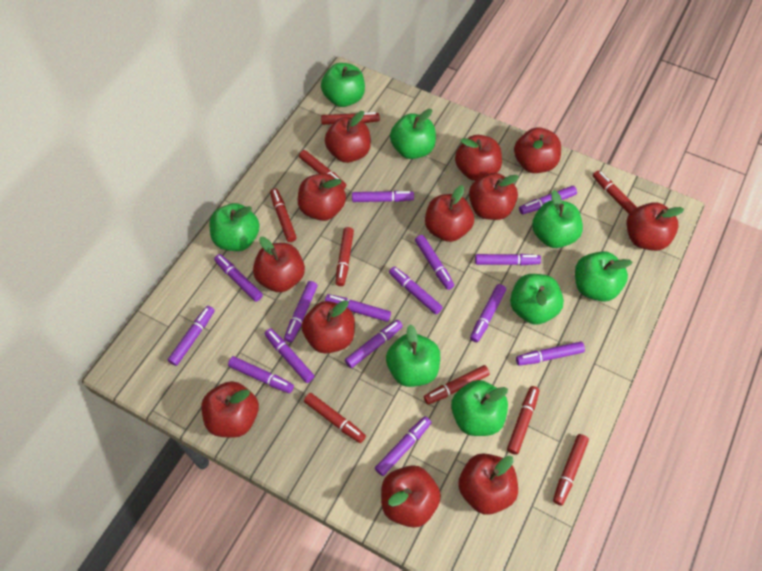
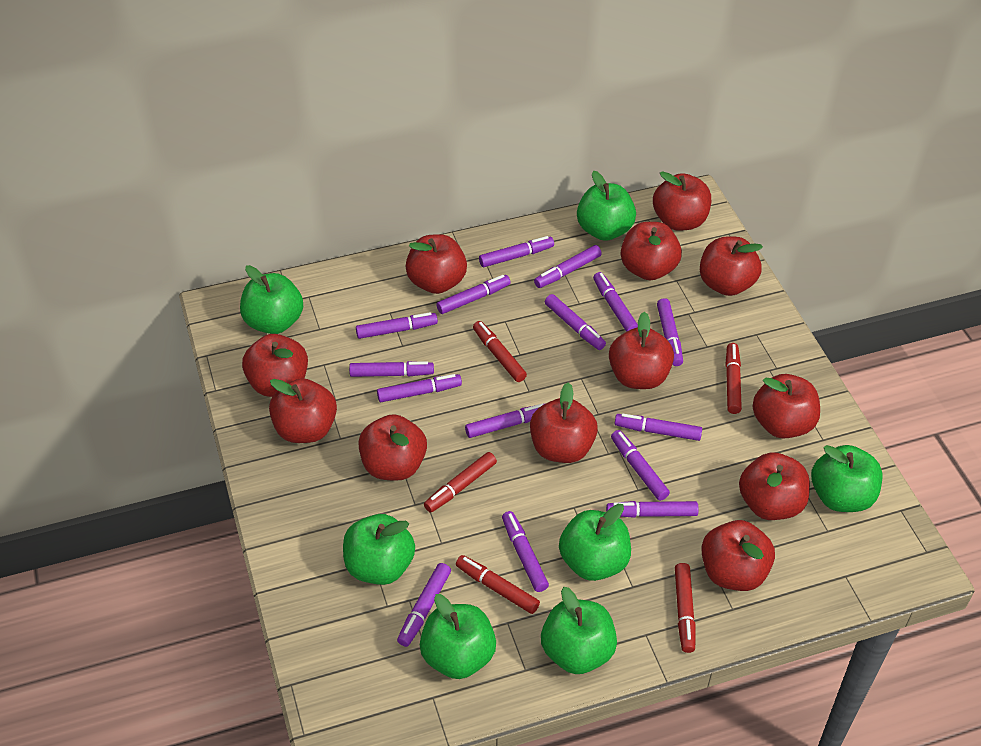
green apple: 8 -> 7
red marker: 9 -> 5

